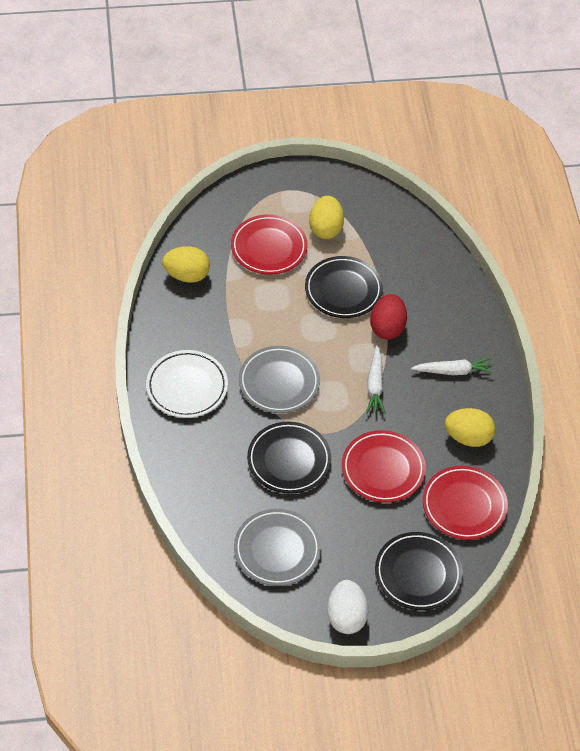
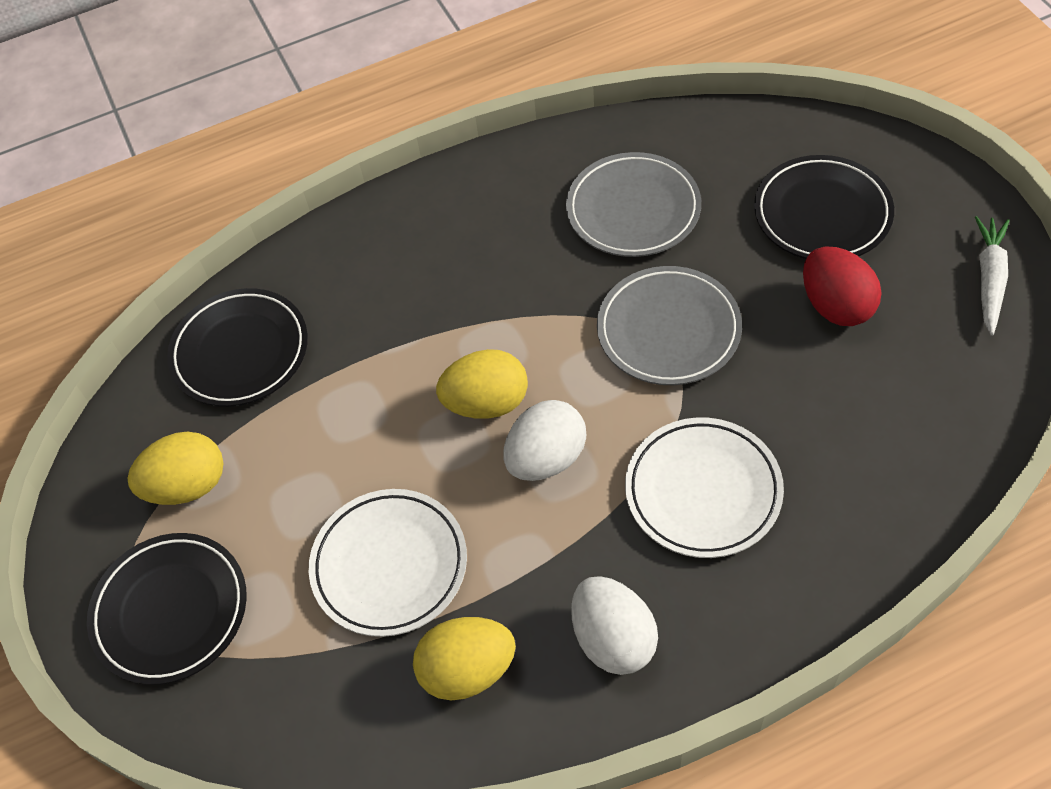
red plate: 3 -> 0
white carrot: 2 -> 1
white egg: 1 -> 2
white plate: 1 -> 2

